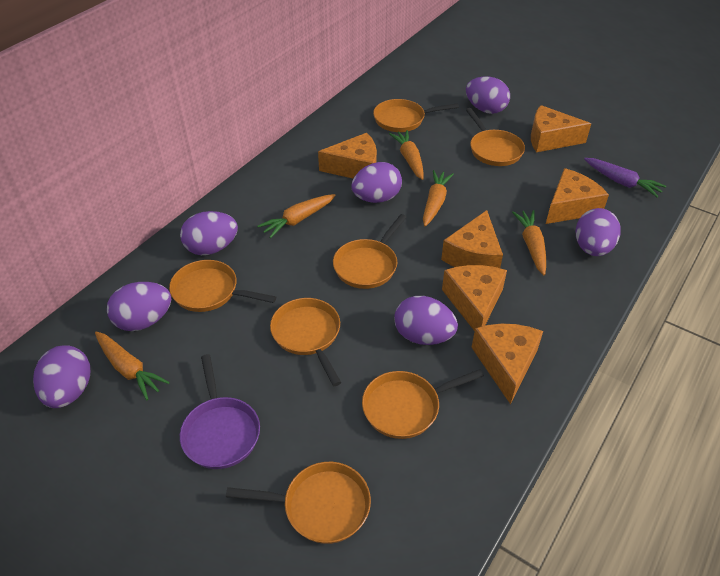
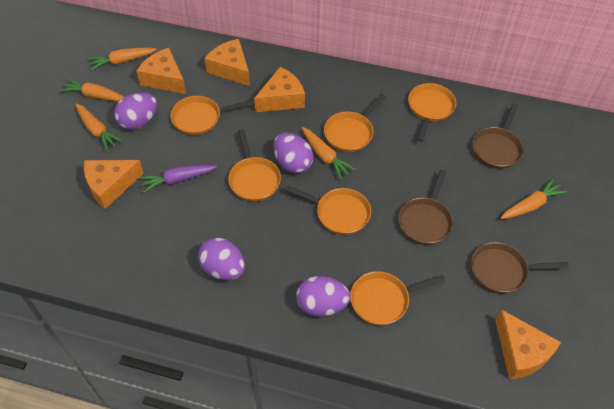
brown pan: 0 -> 3
orange cheese: 6 -> 5
orange pan: 7 -> 6
purple egg: 7 -> 4
purple pan: 1 -> 0

